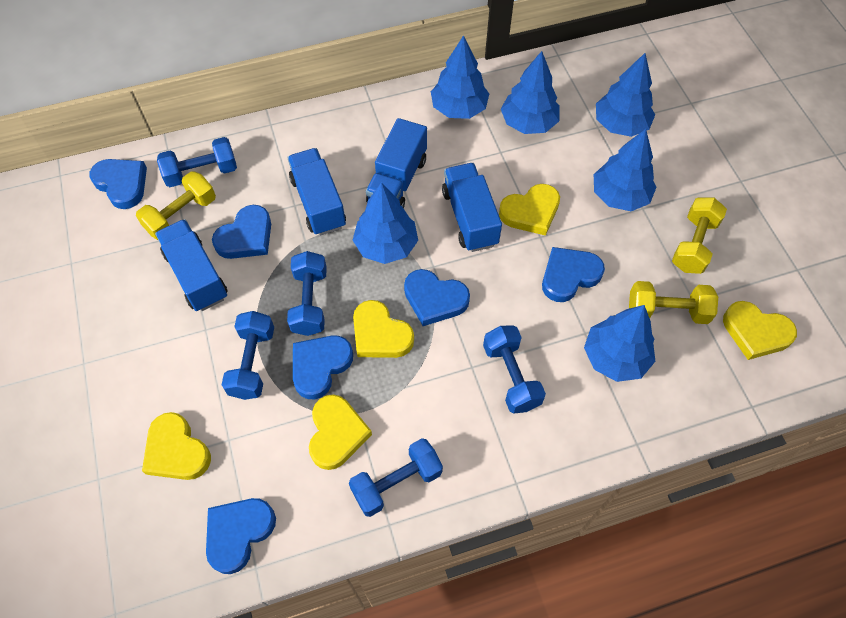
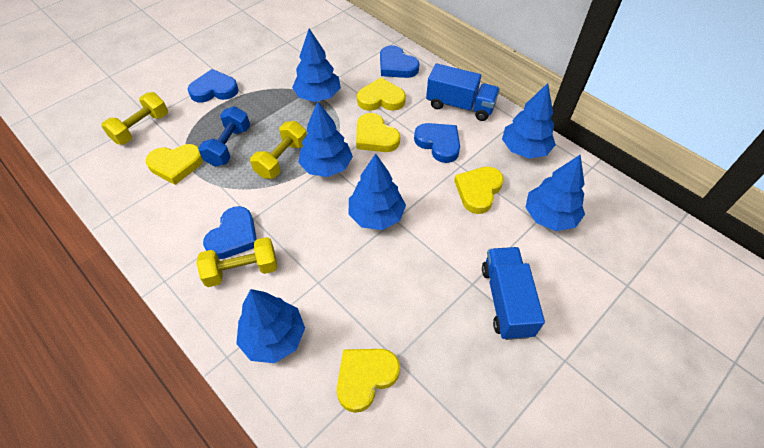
blue dumbbell: 5 -> 1
blue heart: 6 -> 4
blue truck: 4 -> 2

